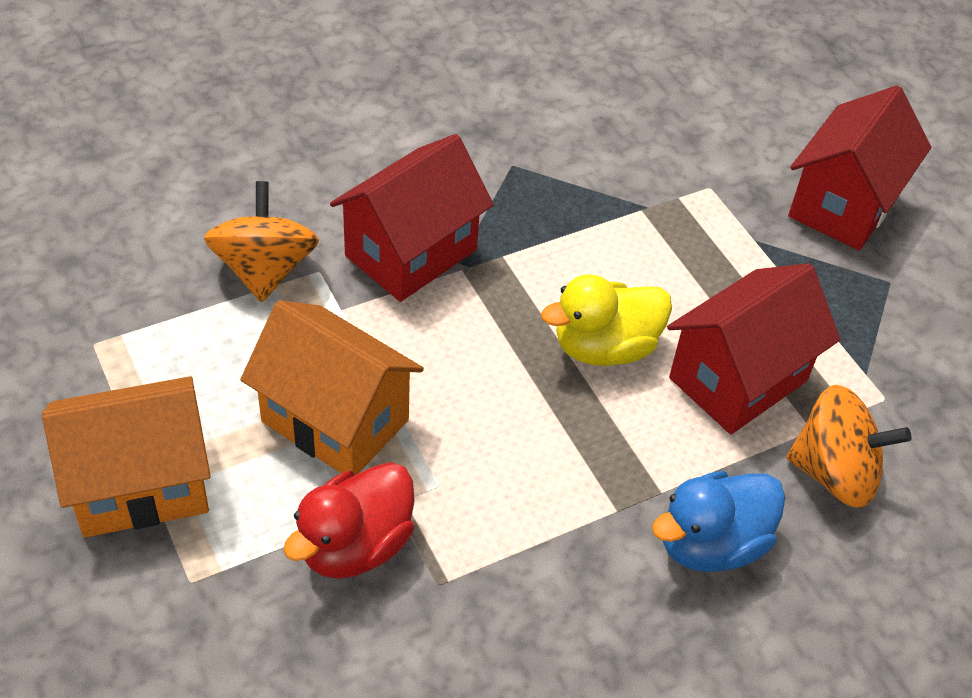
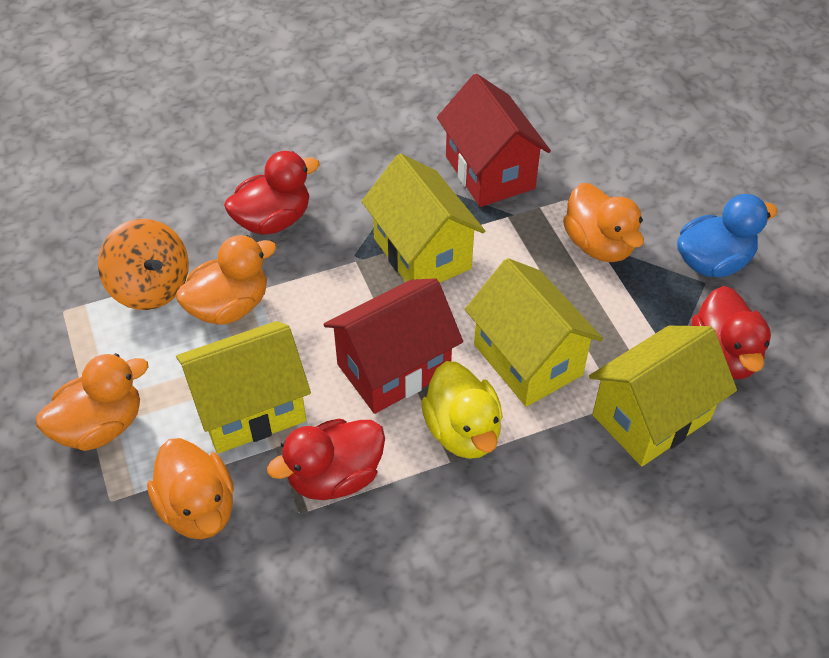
orange duck: 0 -> 4
orange house: 2 -> 0
orange spinning top: 2 -> 1
red duck: 1 -> 3
red house: 3 -> 2
yellow house: 0 -> 4

